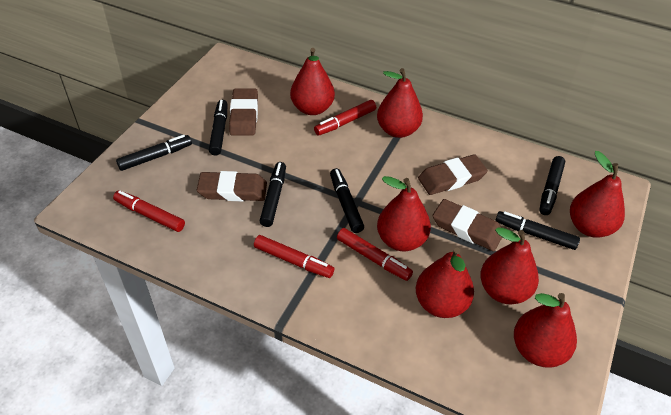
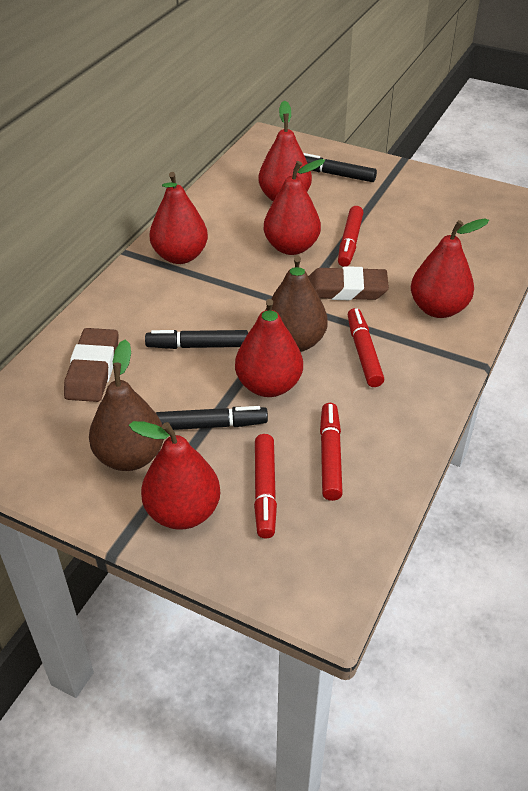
black marker: 6 -> 3
brown eraser: 4 -> 2
brown pear: 0 -> 2
red pear: 7 -> 6

